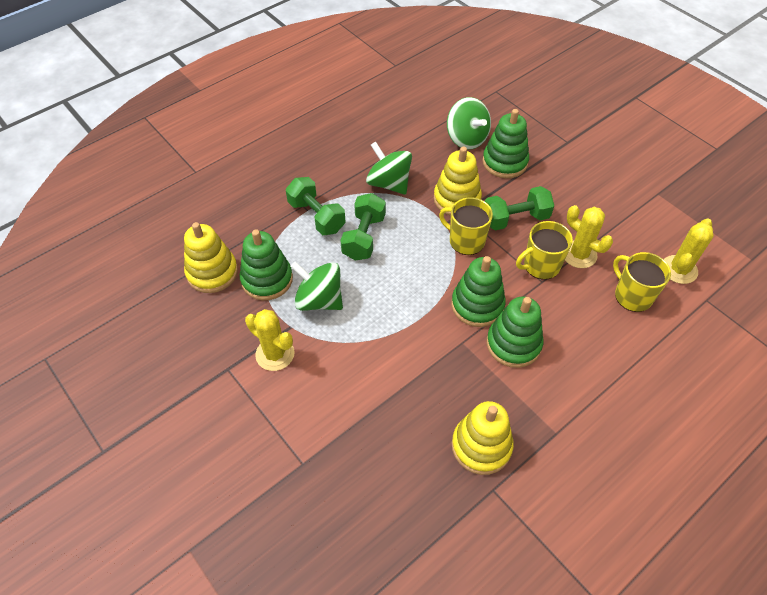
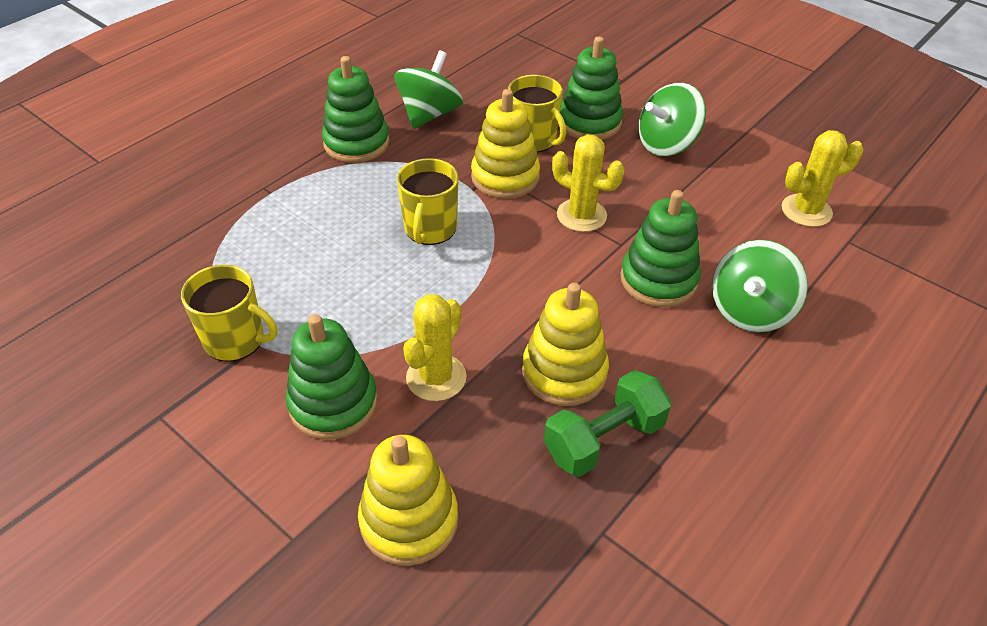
green dumbbell: 3 -> 1

